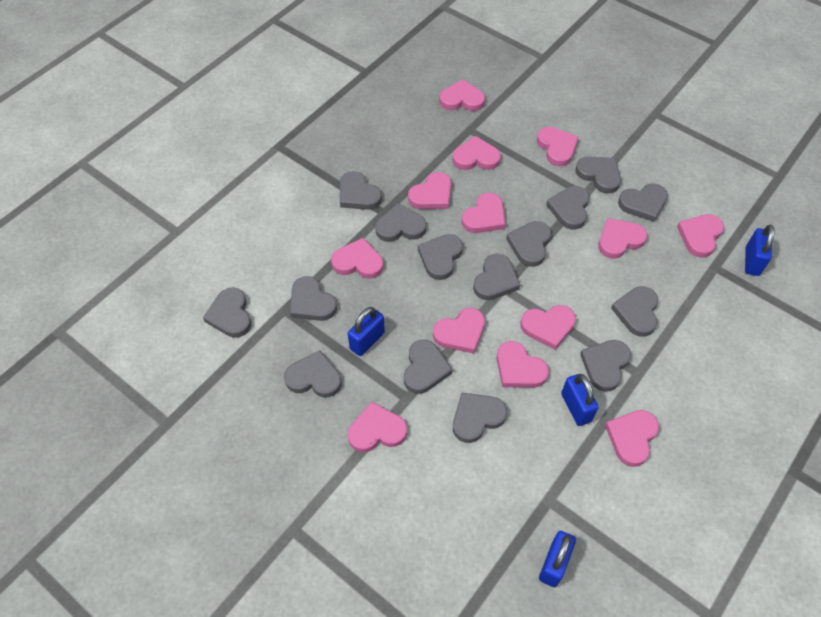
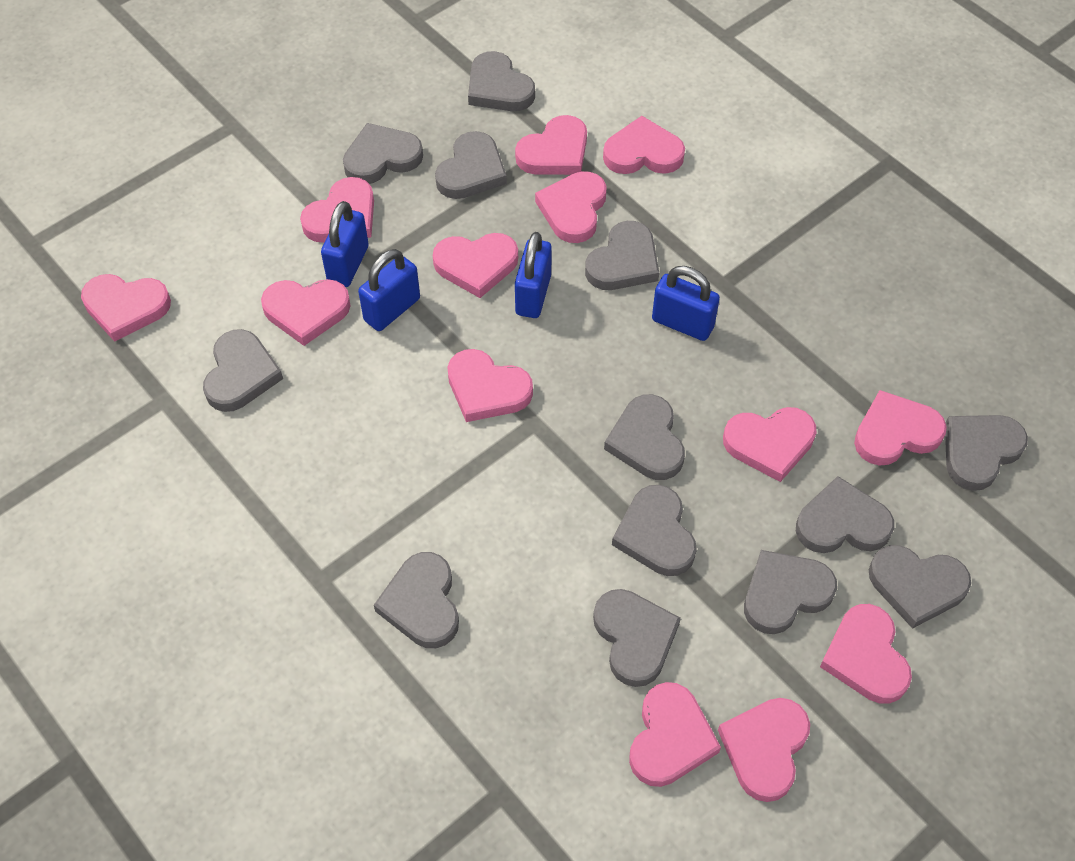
grey heart: 15 -> 13

